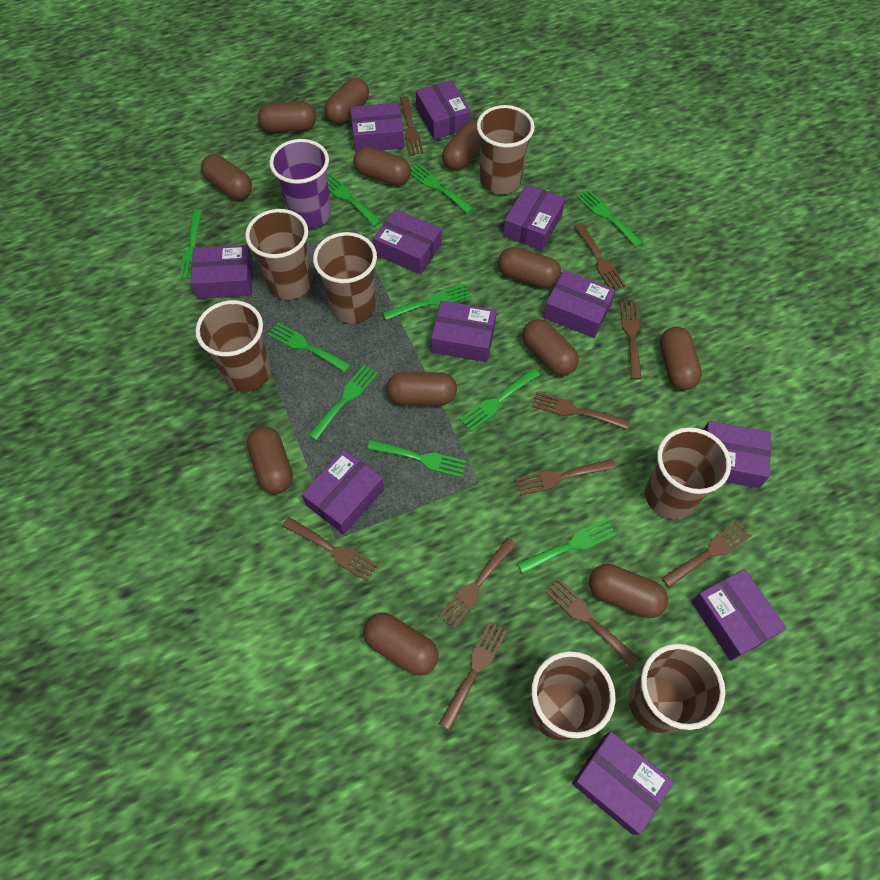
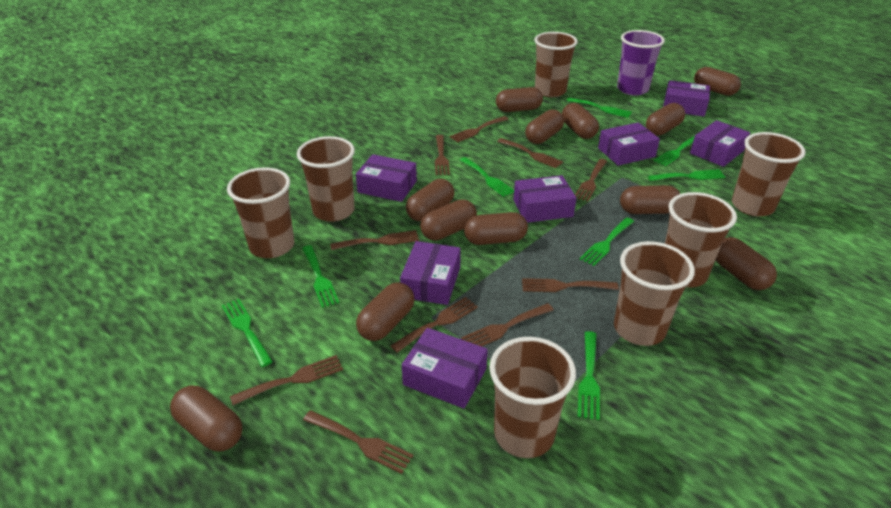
green fork: 10 -> 8
purple box: 11 -> 7

